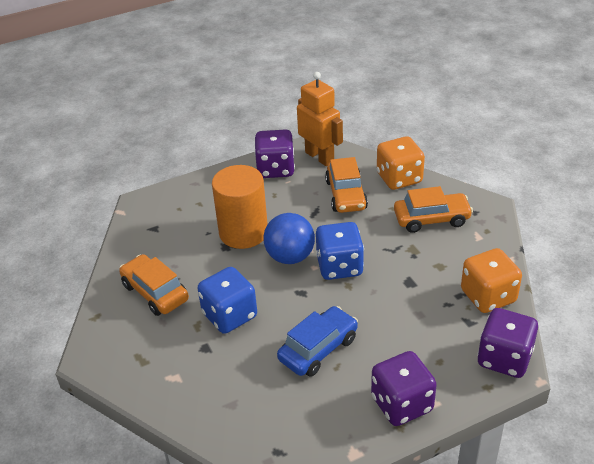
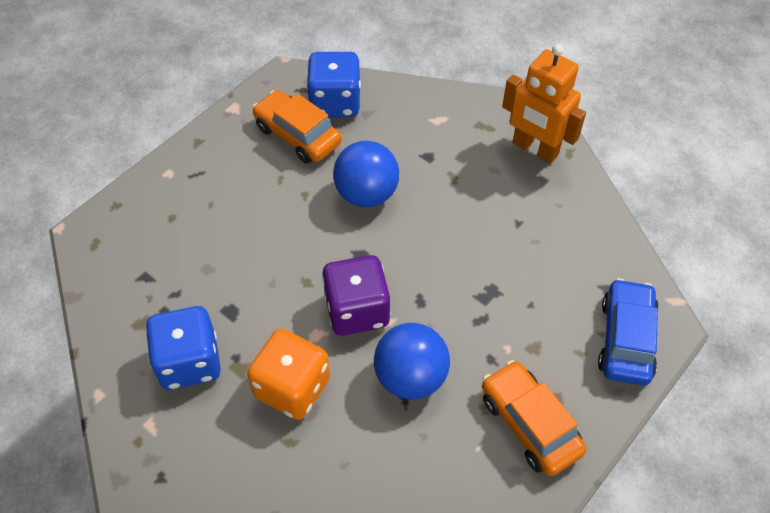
blue ball: 1 -> 2
orange car: 3 -> 2
orange cylinder: 1 -> 0
orange dice: 2 -> 1
purple dice: 3 -> 1

